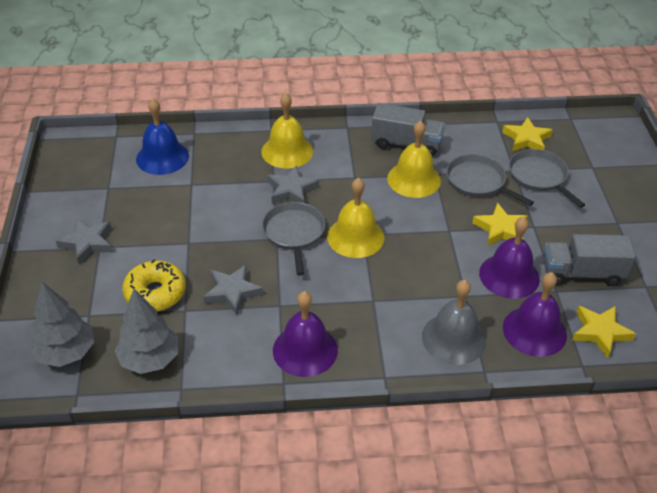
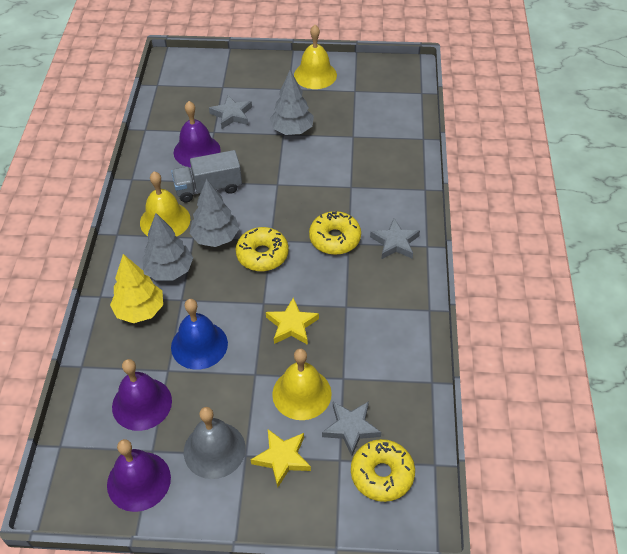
grey pan: 3 -> 0
grey tree: 2 -> 3
grey truck: 2 -> 1
yellow donut: 1 -> 3
yellow star: 3 -> 2
yellow tree: 0 -> 1

